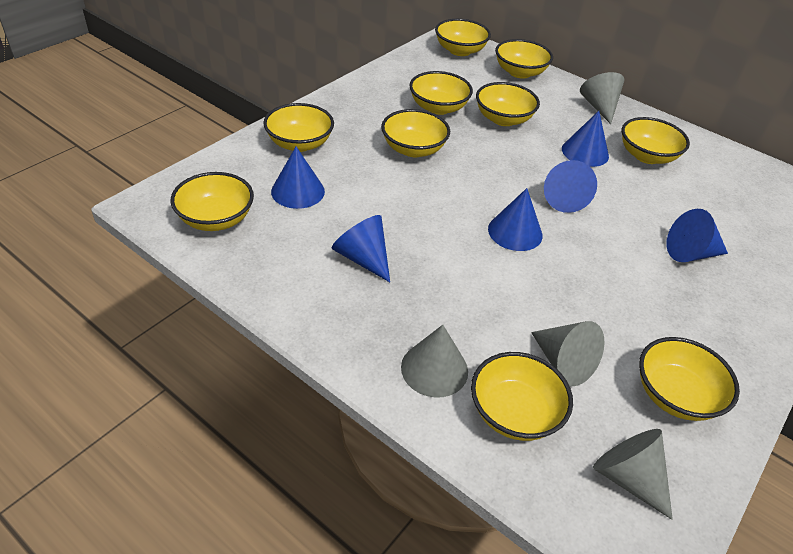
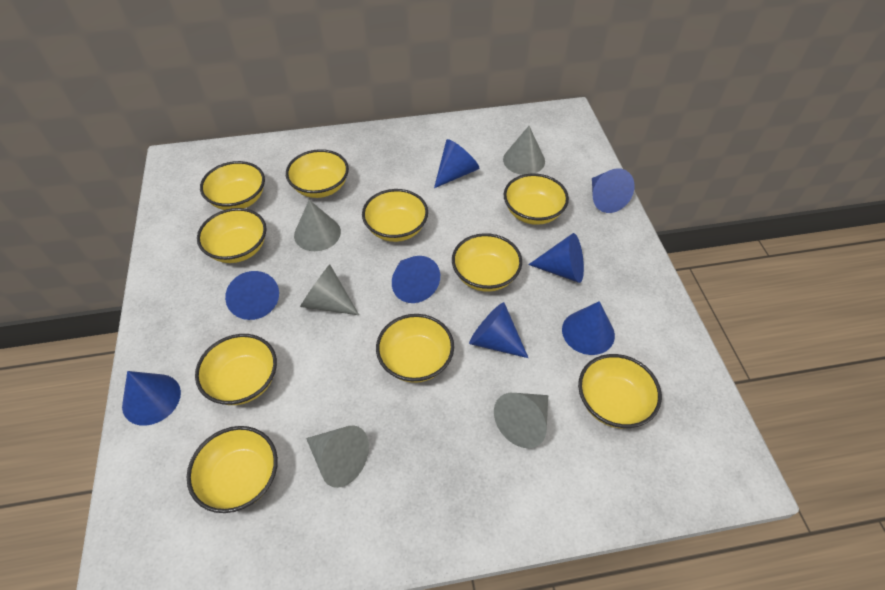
blue cone: 6 -> 8
grey cone: 4 -> 5

